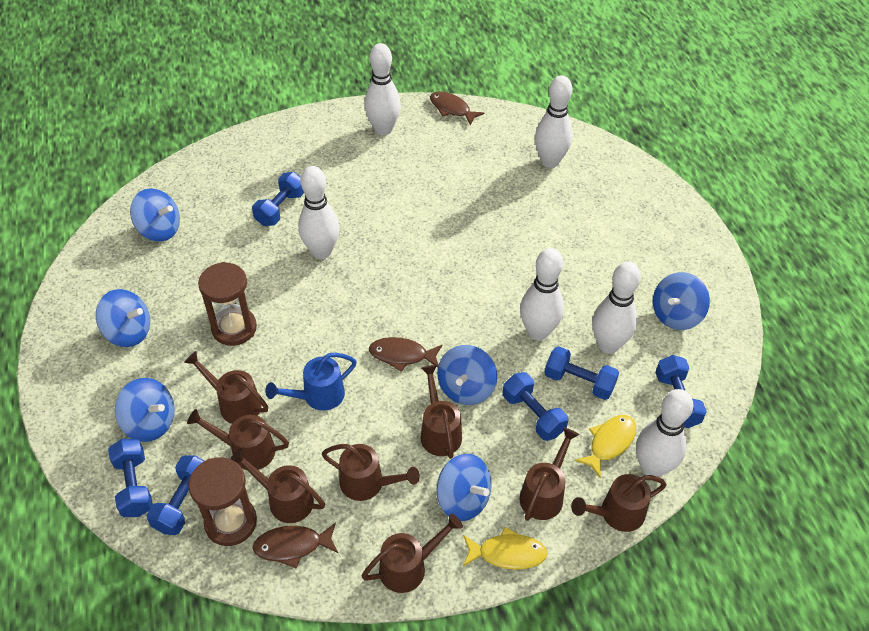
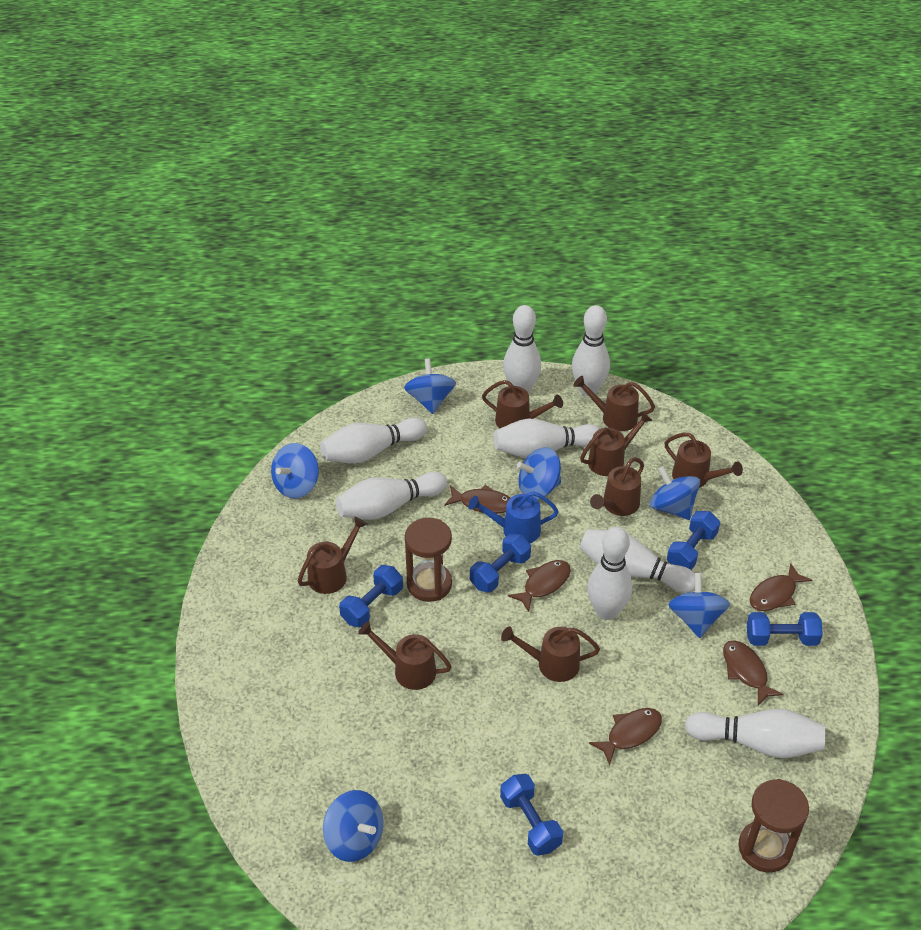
blue dumbbell: 6 -> 5
brown fish: 3 -> 5
white bowling pin: 6 -> 8
yellow fish: 2 -> 0

